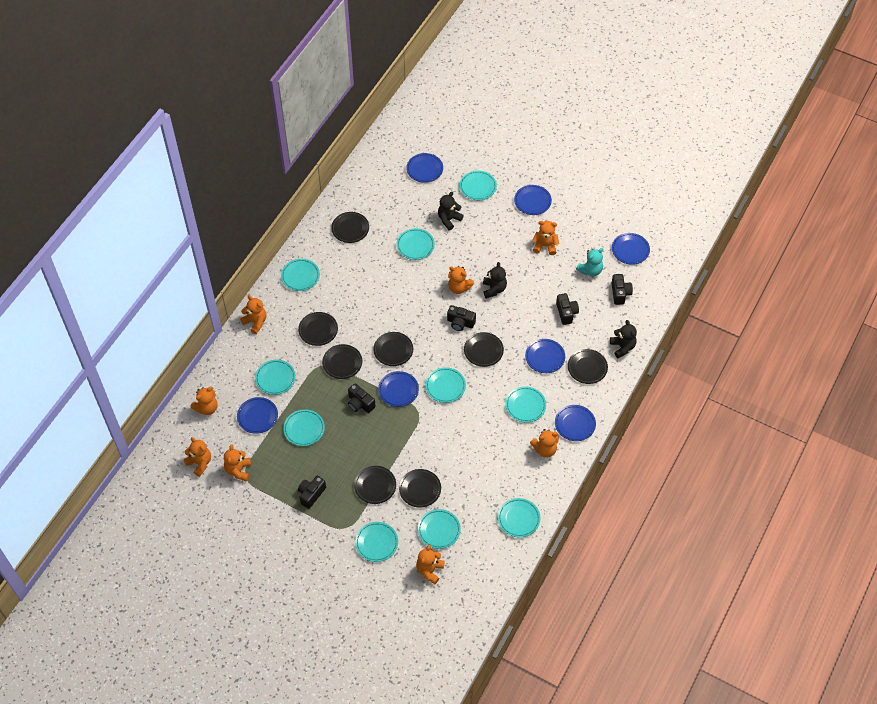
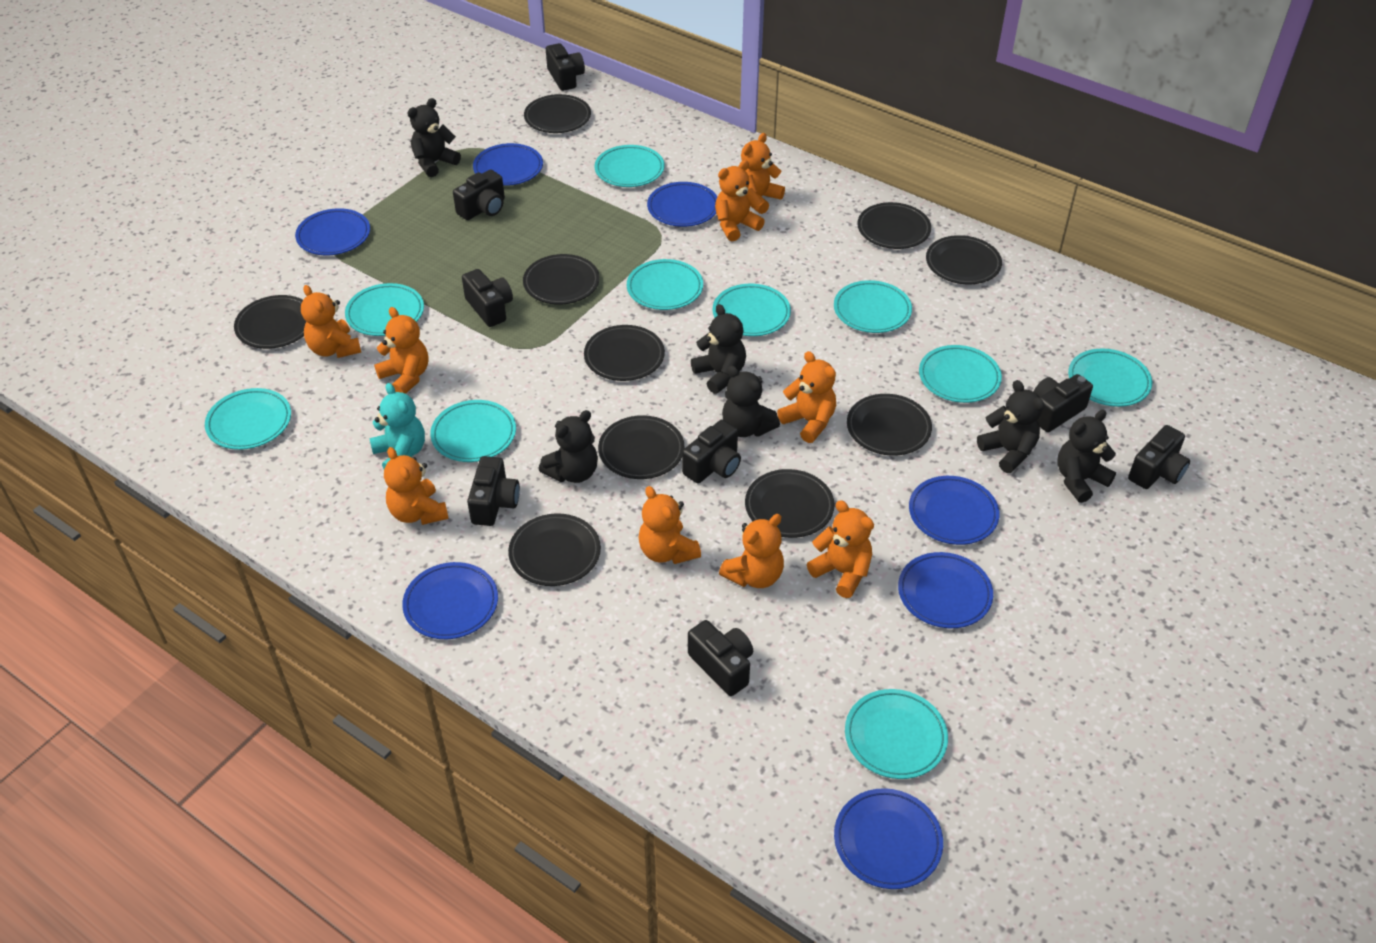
black camera: 5 -> 8
black plate: 8 -> 10
black teddy bear: 3 -> 6
orange teddy bear: 8 -> 9

